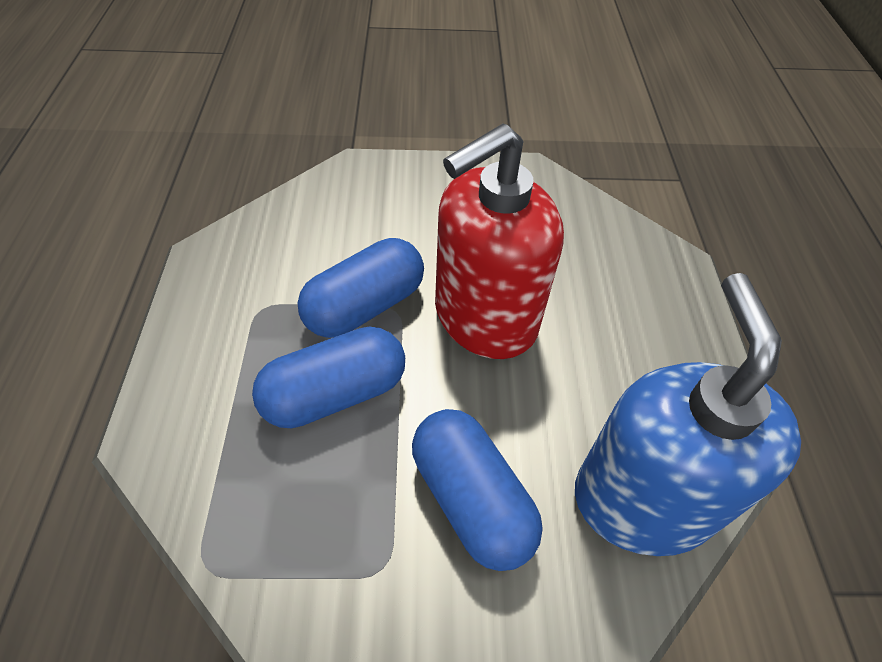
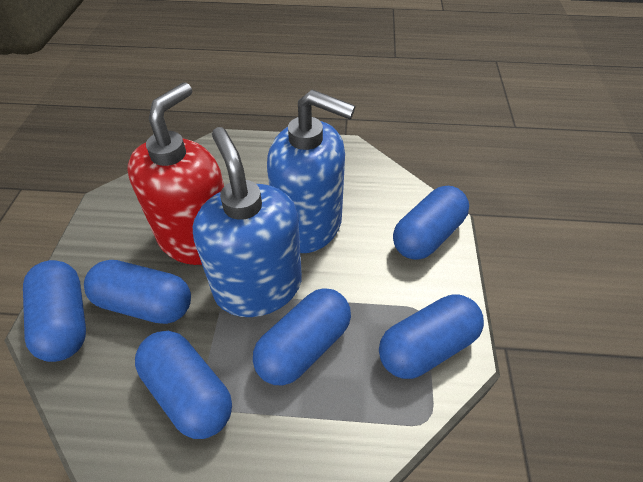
blue capsule: 3 -> 6
blue soap dispenser: 1 -> 2

